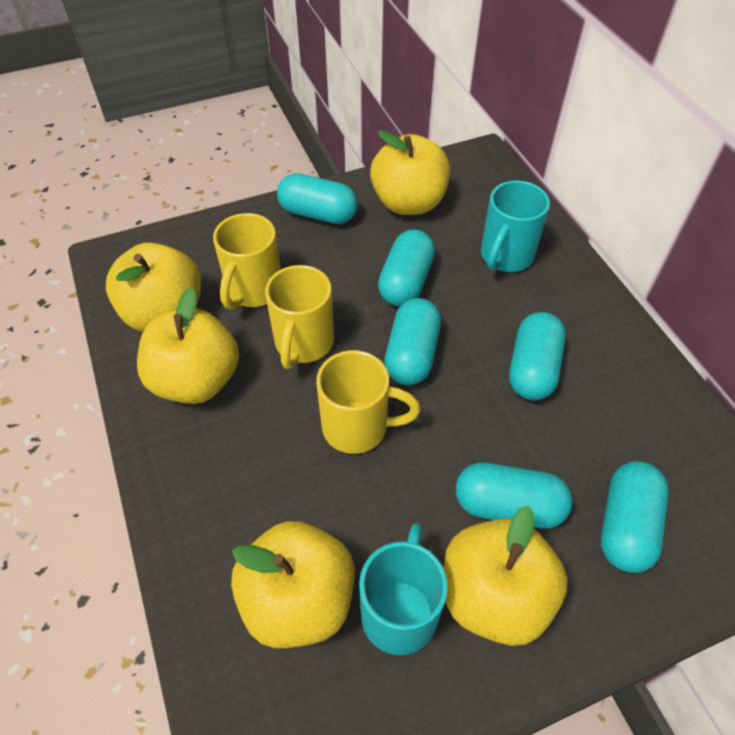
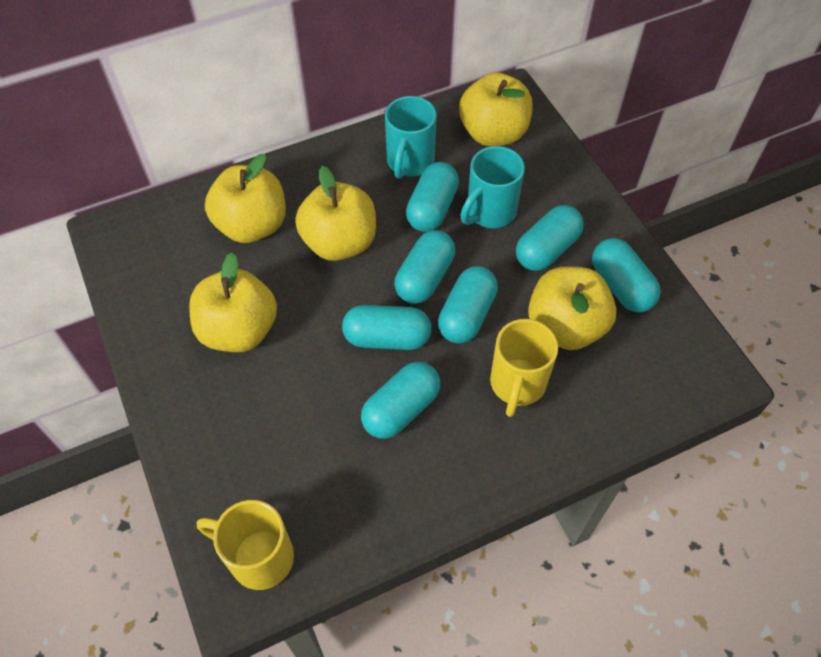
turquoise capsule: 6 -> 7
yellow mug: 3 -> 2

